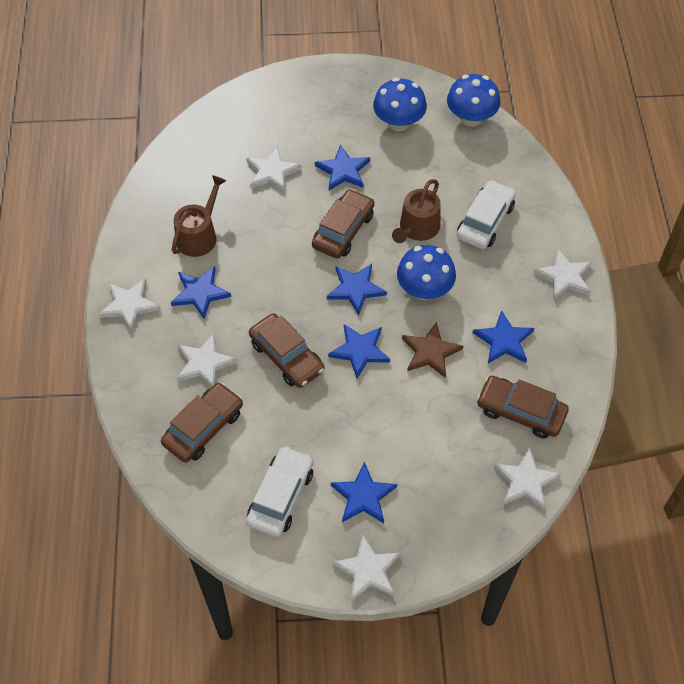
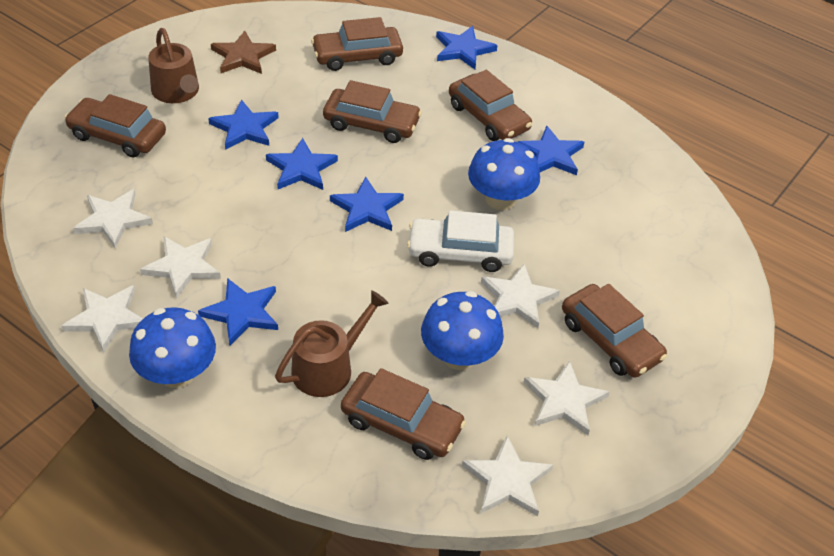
brown car: 4 -> 6
white car: 2 -> 1

